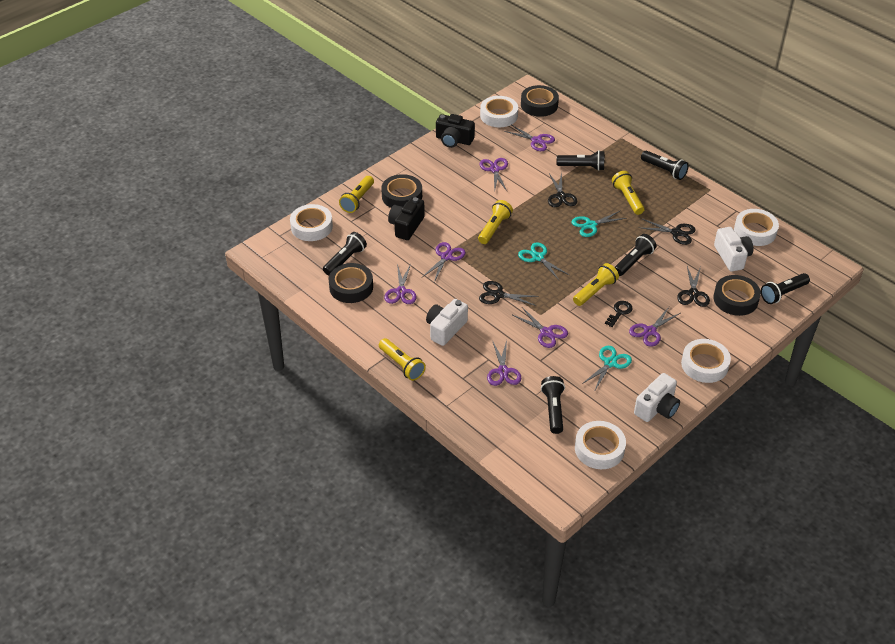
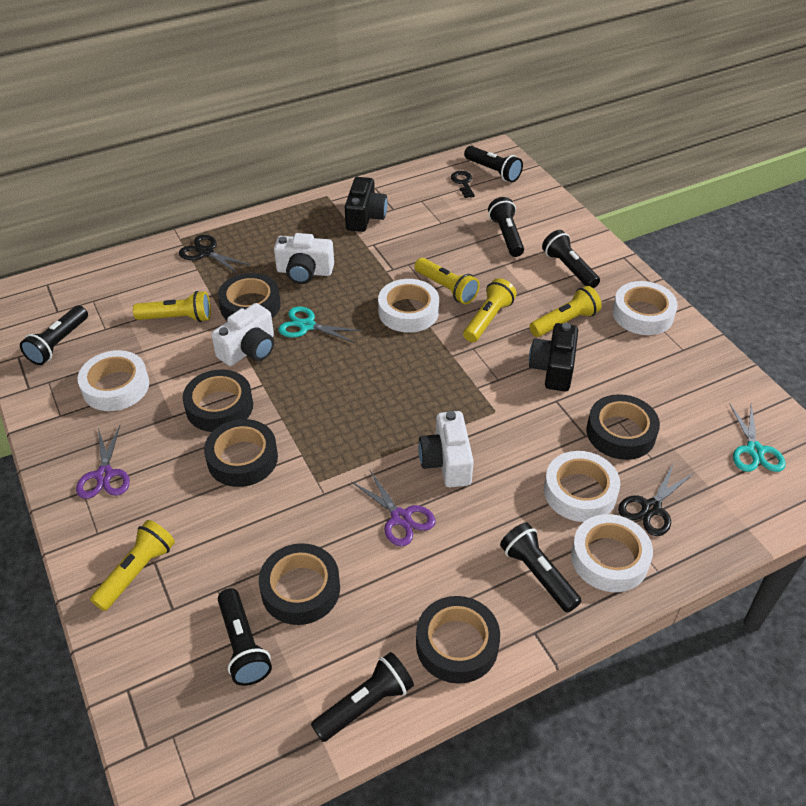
black flashlight: 6 -> 7
black scissors: 4 -> 2
black tape: 4 -> 6
purple scissors: 7 -> 2
turquoise scissors: 3 -> 2

